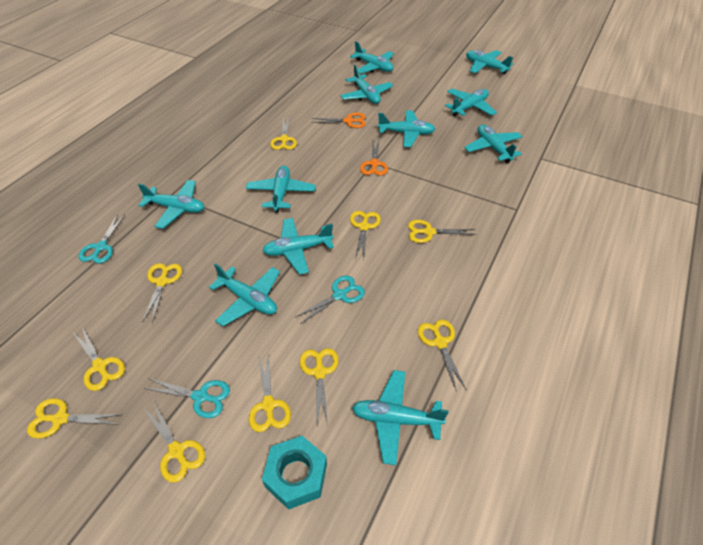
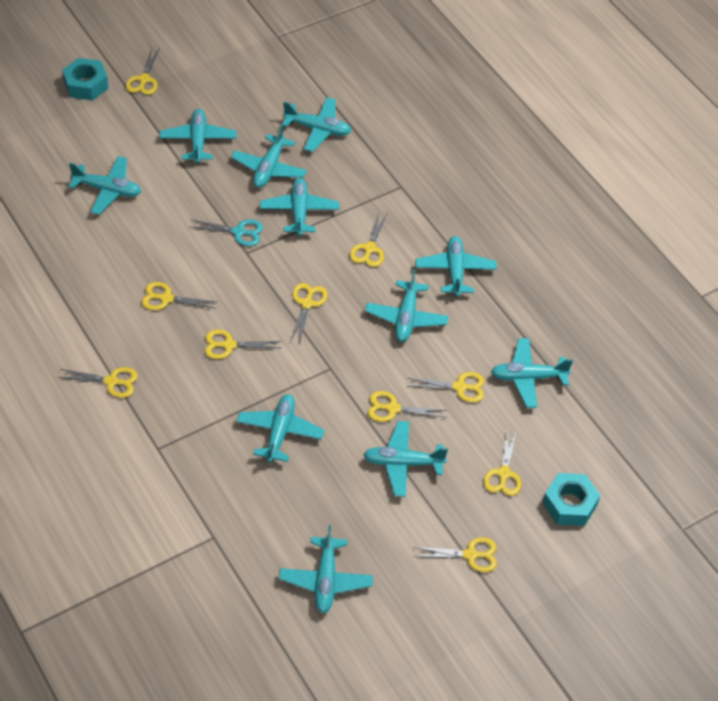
orange scissors: 2 -> 0
turquoise nut: 1 -> 2
turquoise scissors: 3 -> 1

